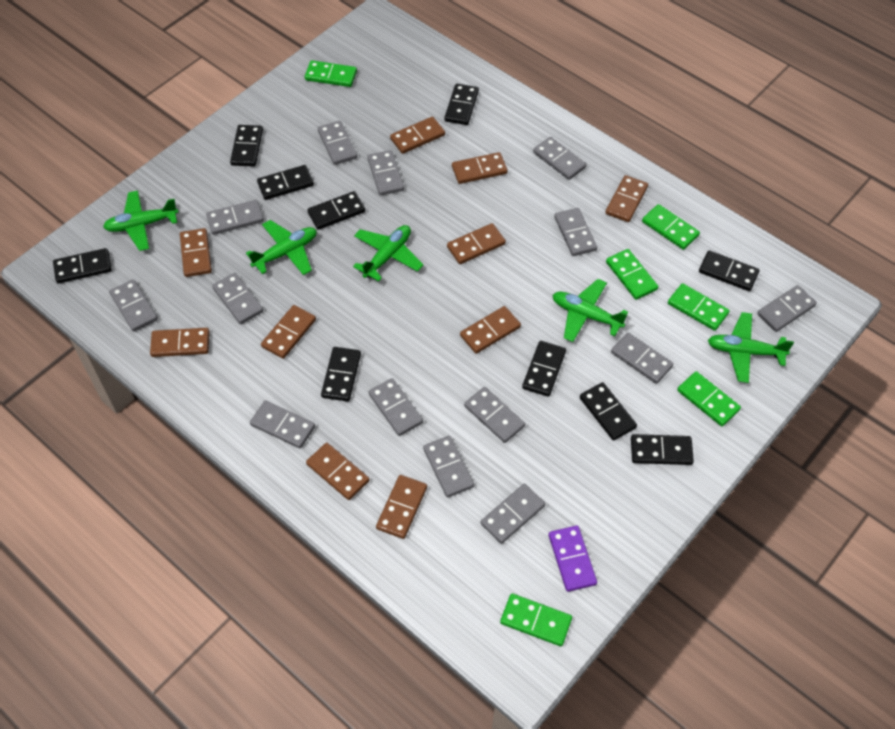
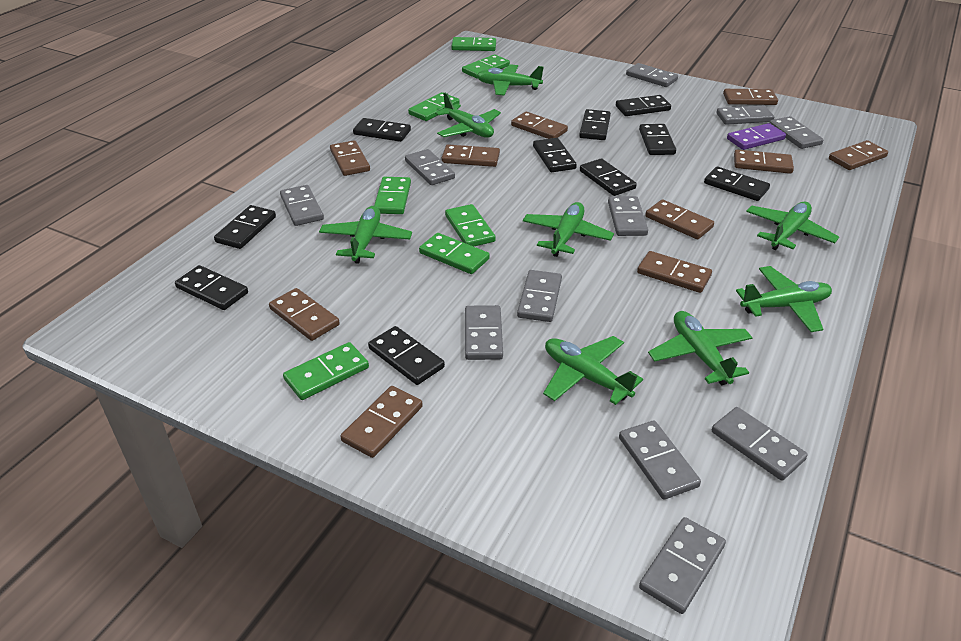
green domino: 6 -> 7
green plane: 5 -> 8
grey domino: 14 -> 11

